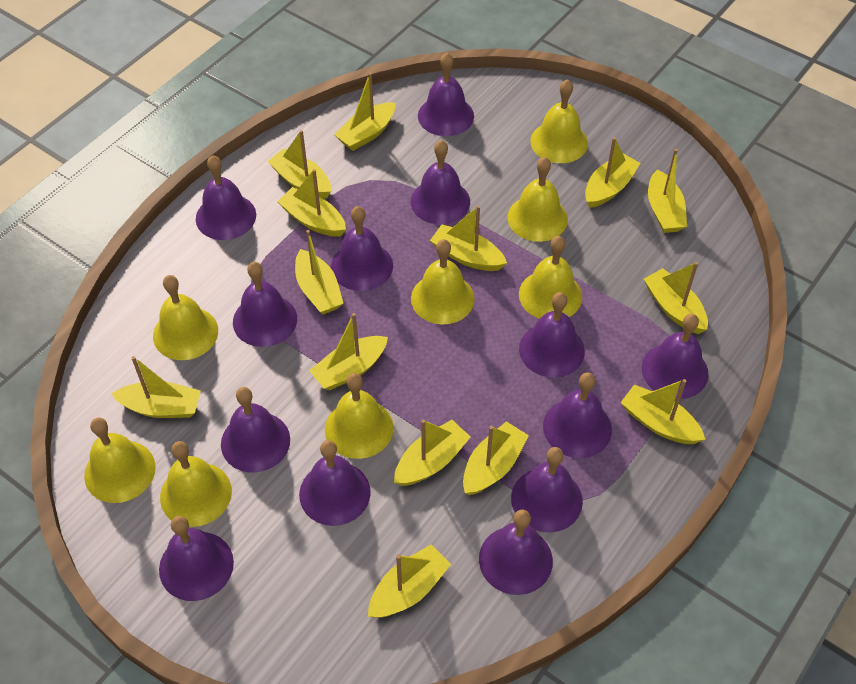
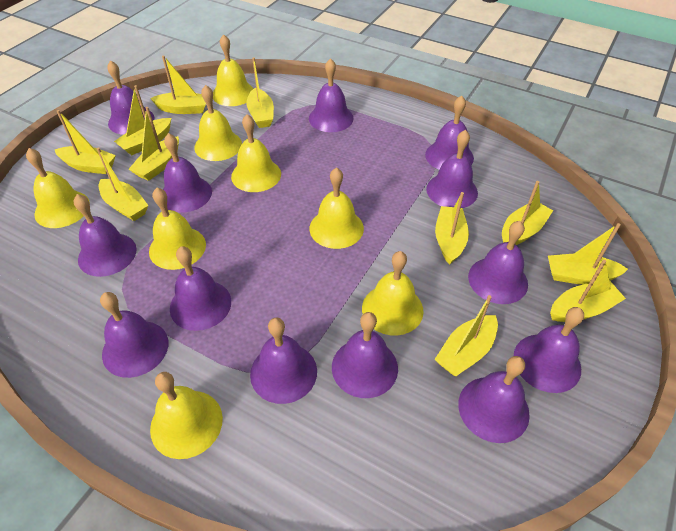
yellow boat: 14 -> 11

